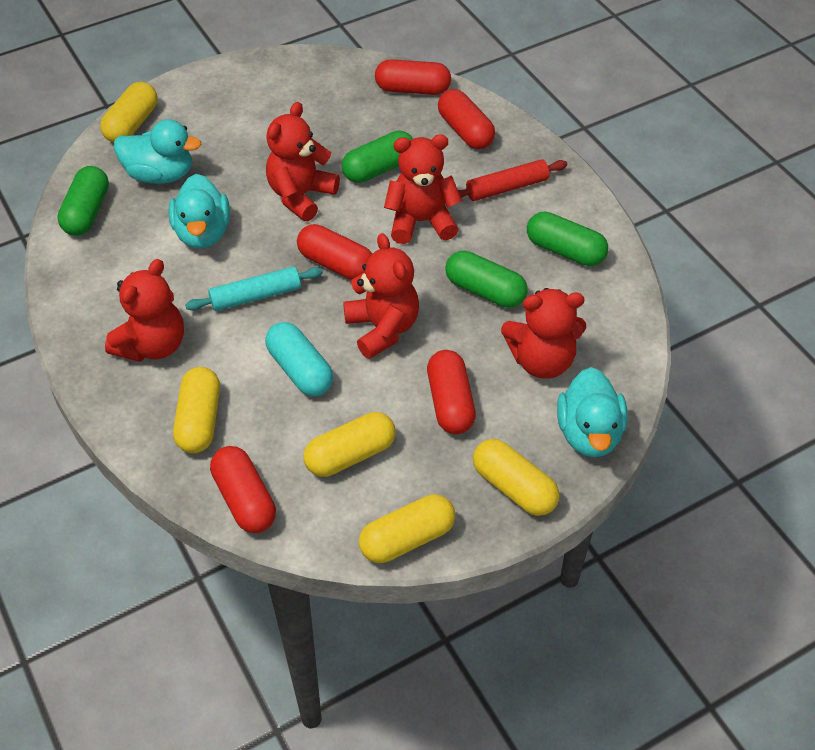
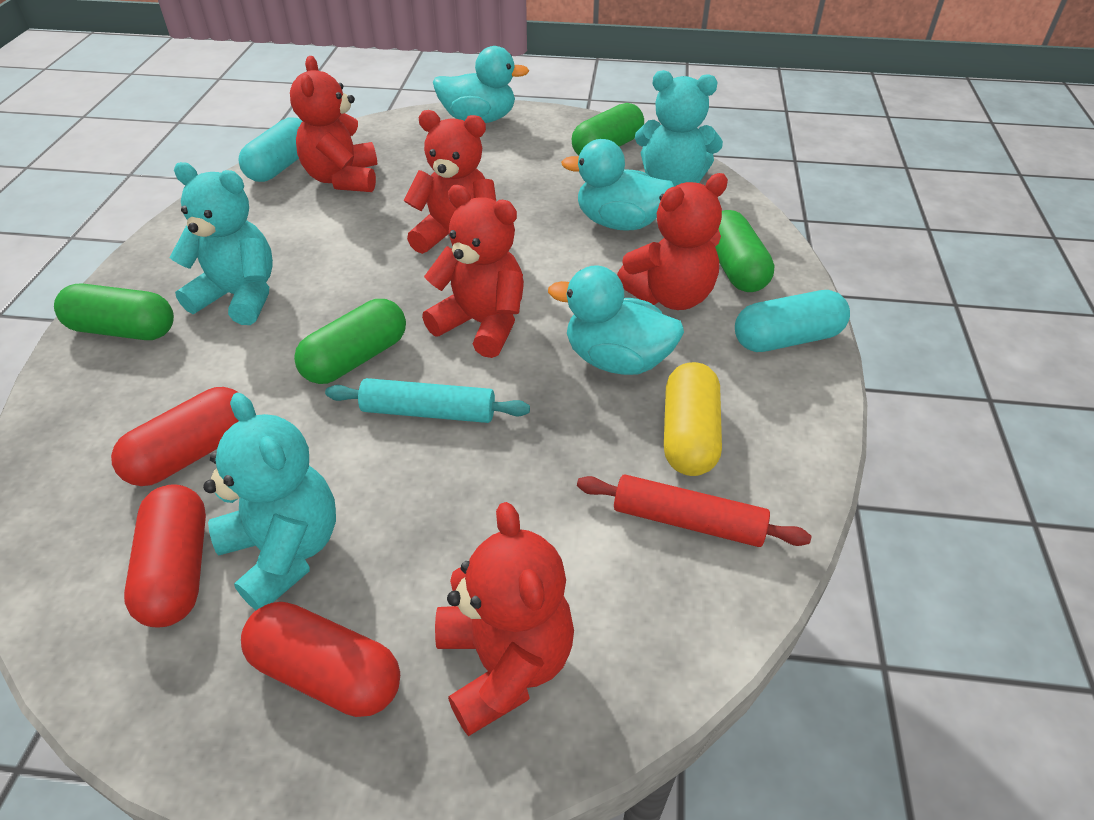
red capsule: 5 -> 3
turquoise capsule: 1 -> 2
turquoise teddy bear: 0 -> 3
yellow capsule: 5 -> 1

